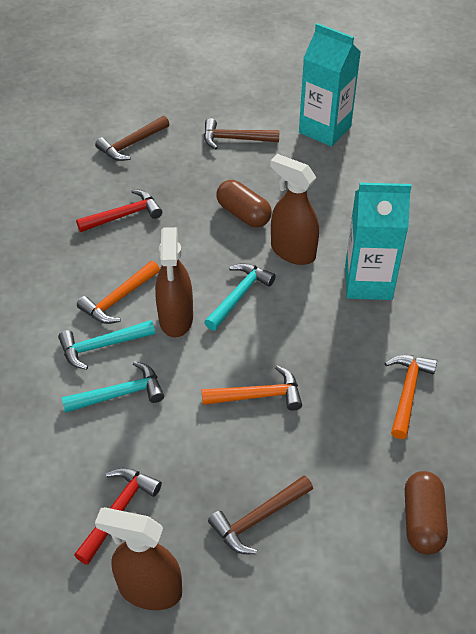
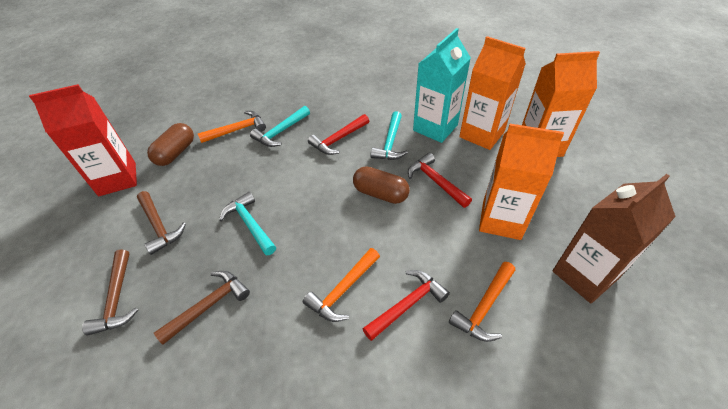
brown carton: 0 -> 1
brown spray bottle: 3 -> 0
orange carton: 0 -> 3
red carton: 0 -> 1
red hammer: 2 -> 3
turquoise carton: 2 -> 1

